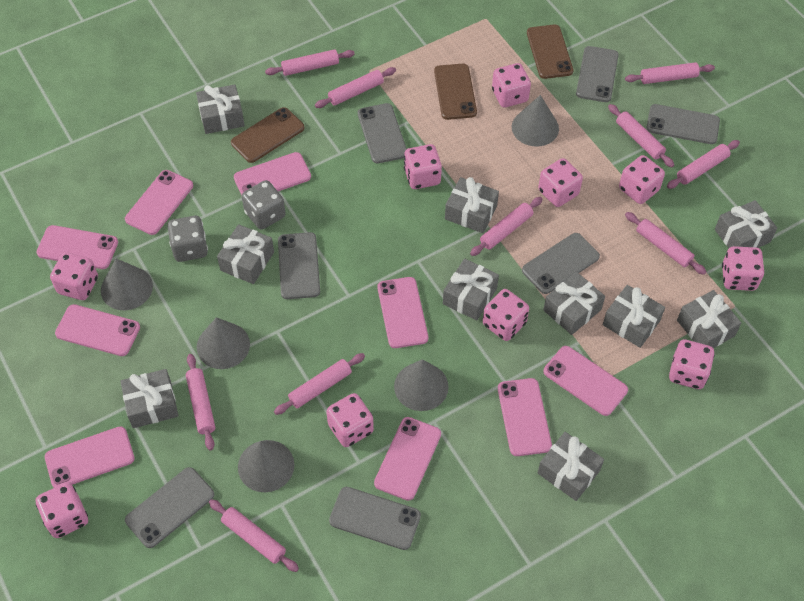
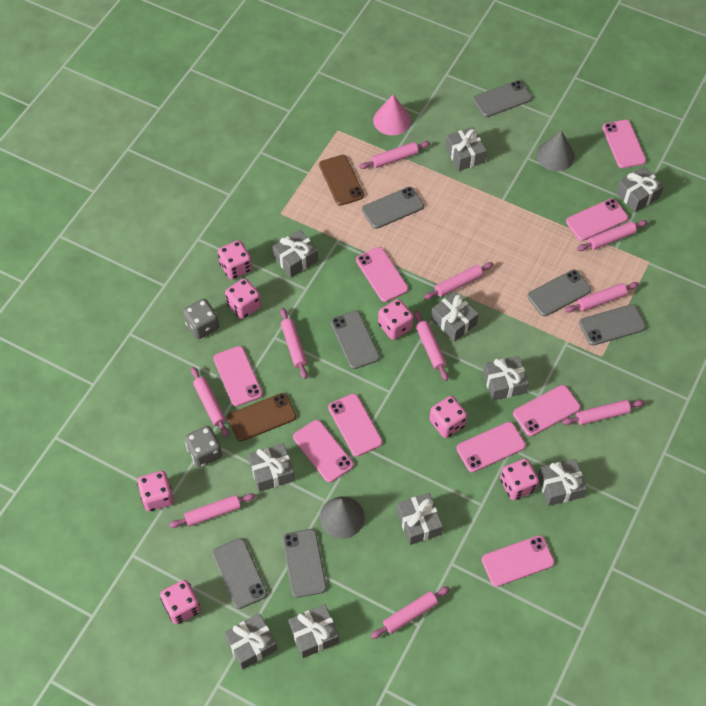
brown phone: 3 -> 2
grey cone: 5 -> 2
pink cone: 0 -> 1
pink dice: 10 -> 7

